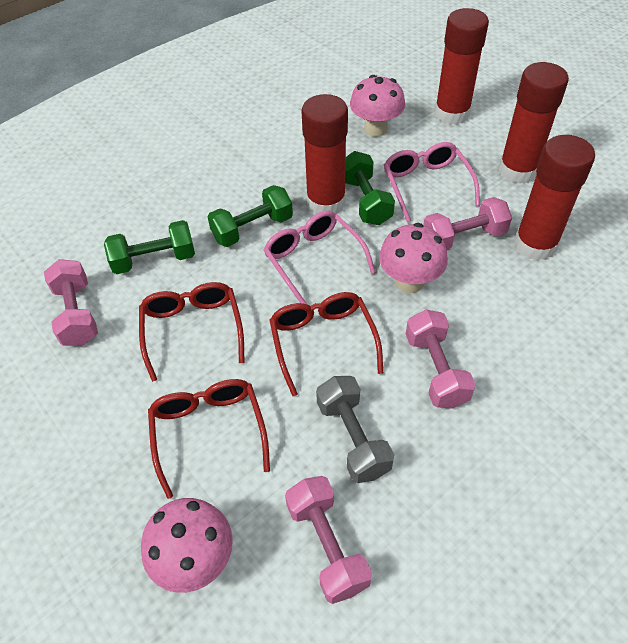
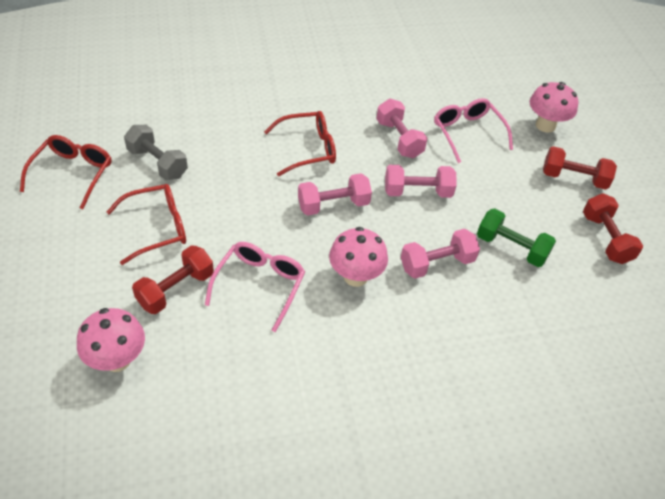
green dumbbell: 3 -> 1
red dumbbell: 0 -> 3
red glue stick: 4 -> 0

